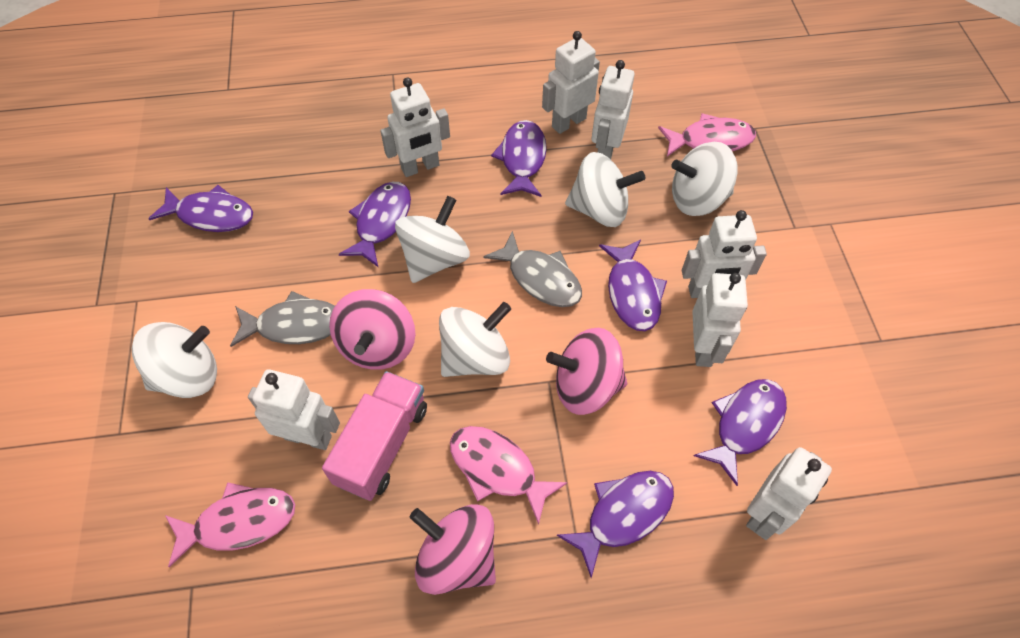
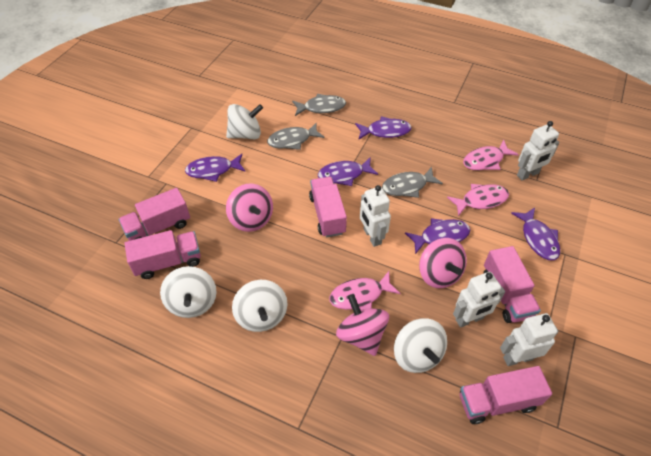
grey fish: 2 -> 3
pink truck: 1 -> 5
purple fish: 6 -> 5
white robot: 7 -> 4
white spinning top: 5 -> 4

